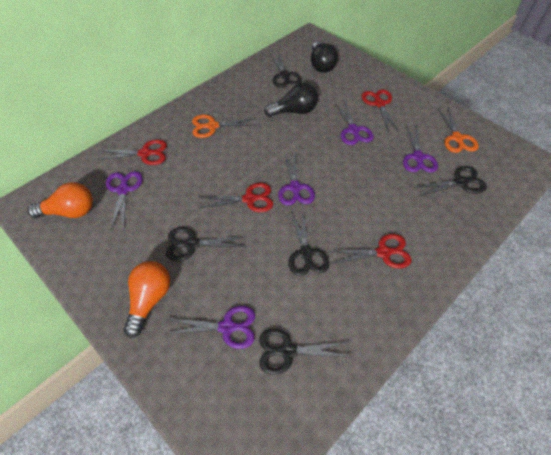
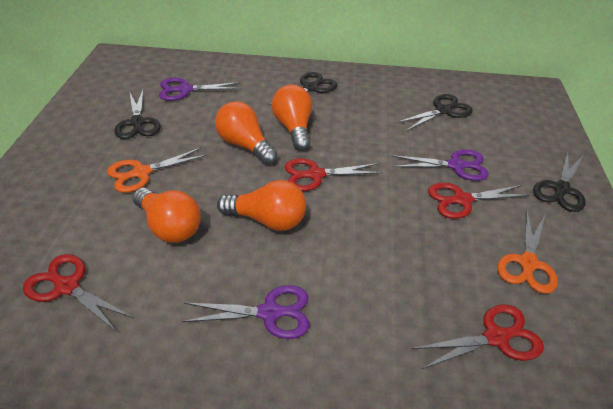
black light bulb: 2 -> 0
black scissors: 5 -> 4
orange light bulb: 2 -> 4
purple scissors: 5 -> 3

